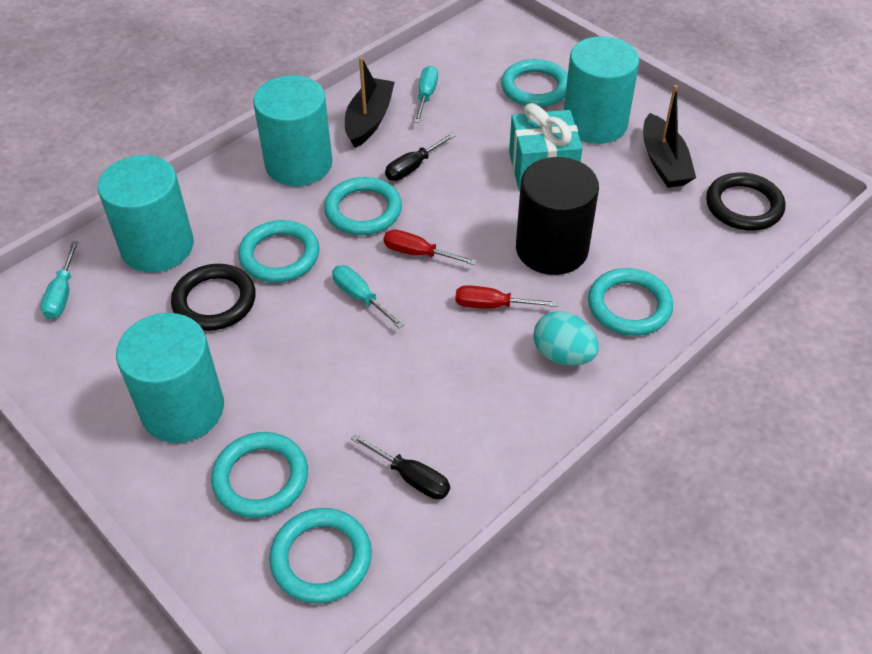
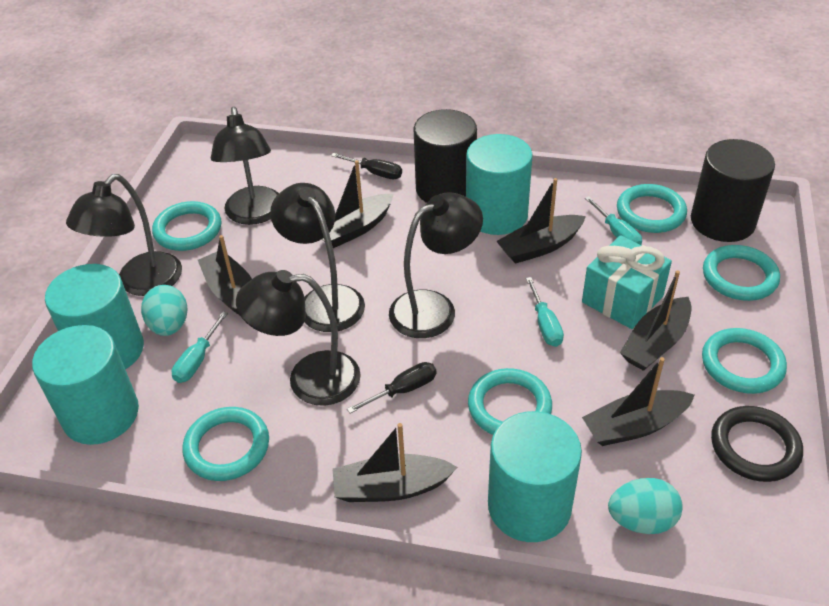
black boat: 2 -> 6
black cylinder: 1 -> 2
black lamp: 0 -> 5
black ring: 2 -> 1
red screwdriver: 2 -> 0
turquoise egg: 1 -> 2

